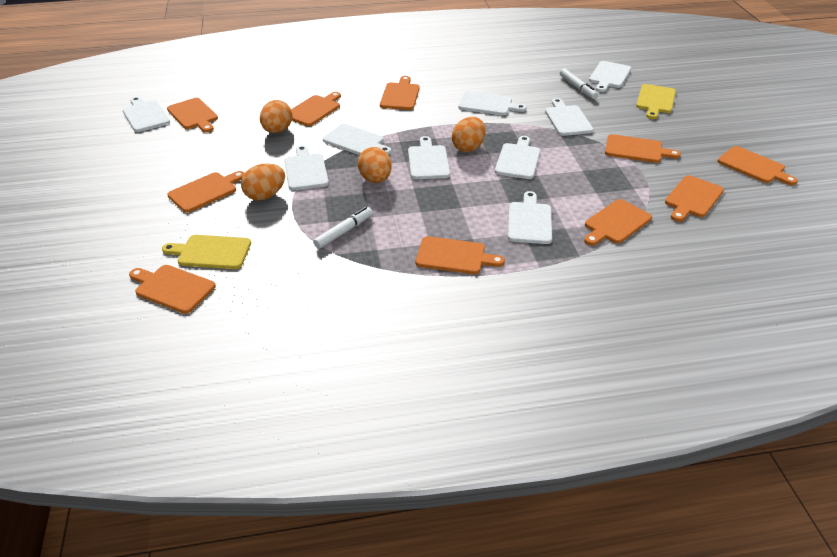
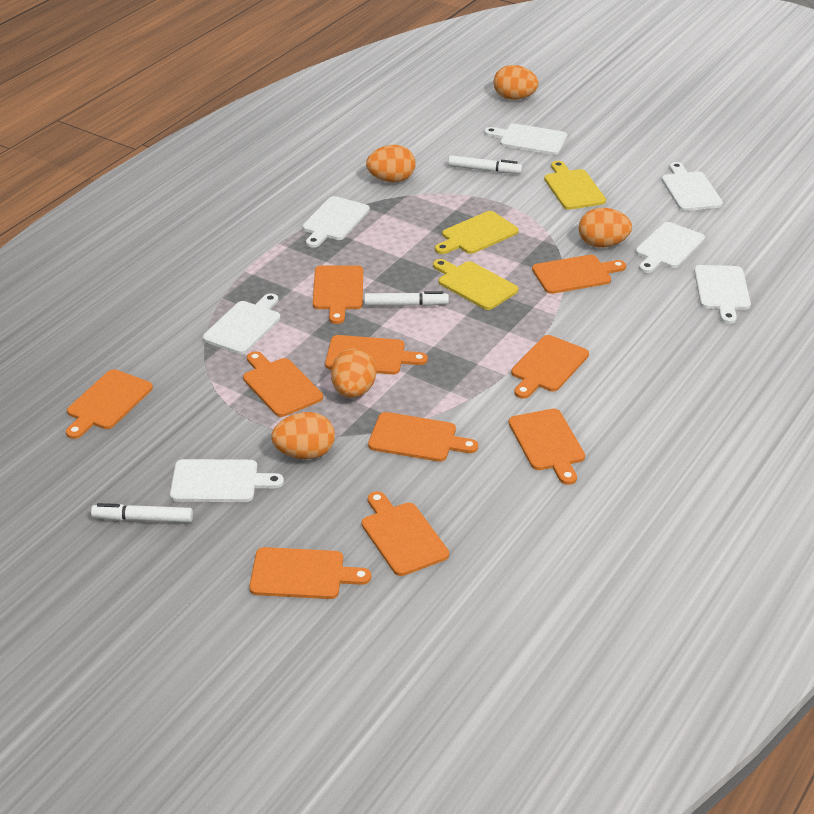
orange egg: 4 -> 5
white cutting board: 9 -> 7
white marker: 2 -> 3
yellow cutting board: 2 -> 3

